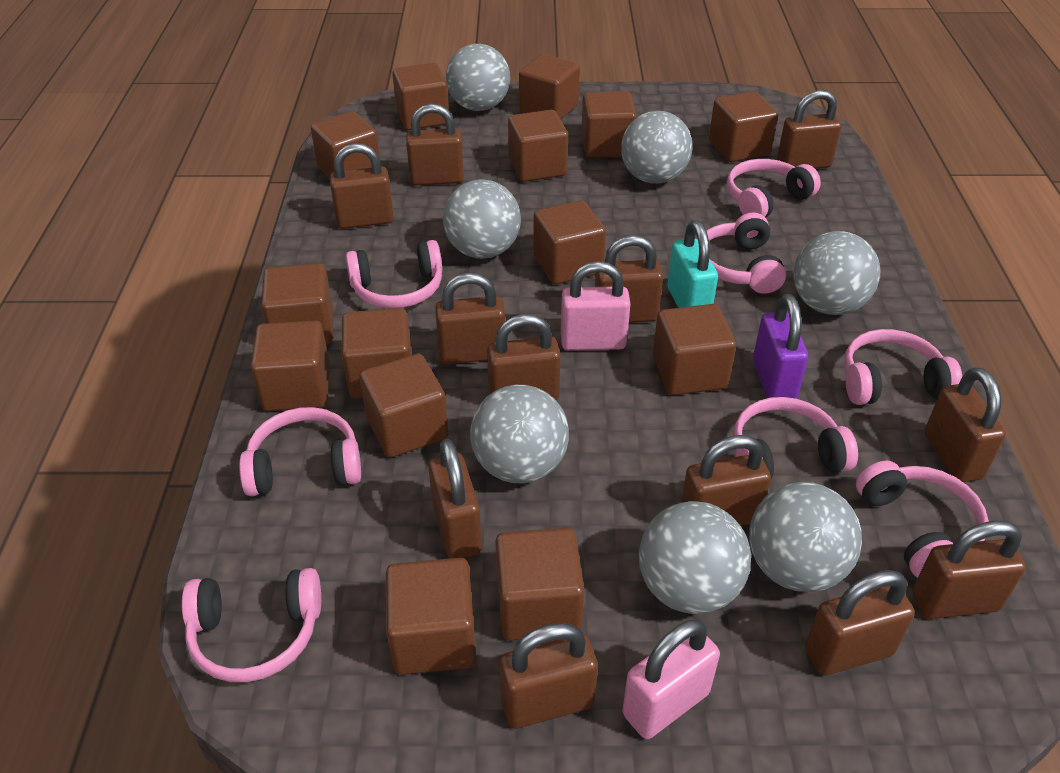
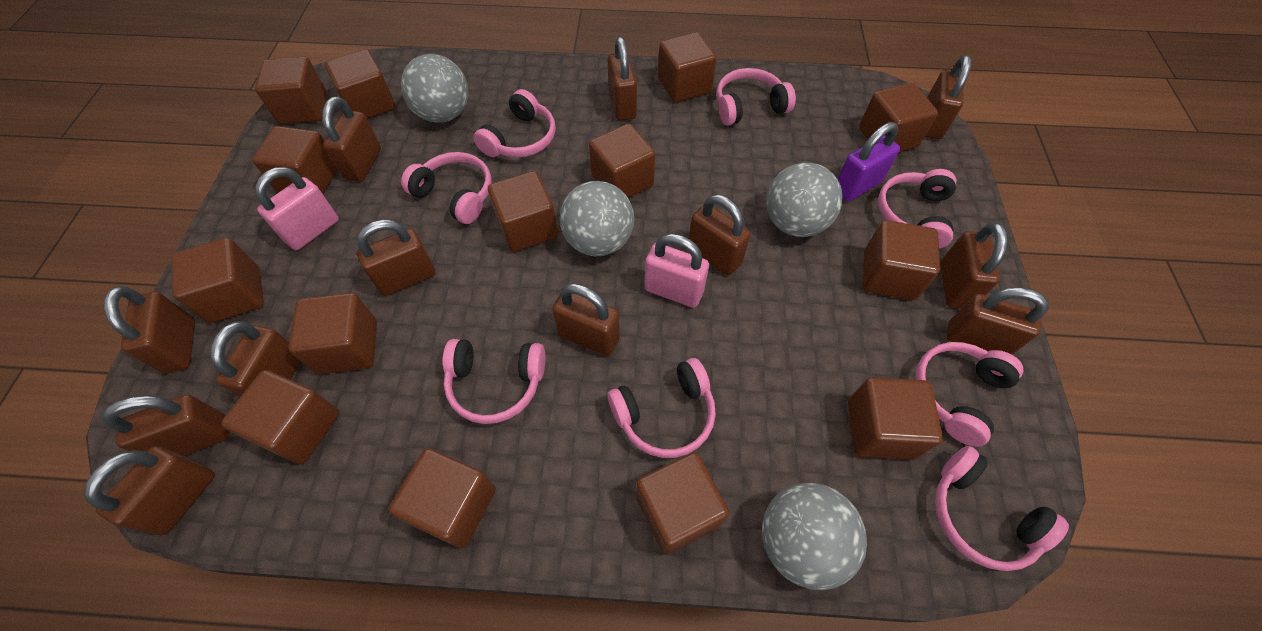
grey ball: 7 -> 4
turquoise padlock: 1 -> 0

